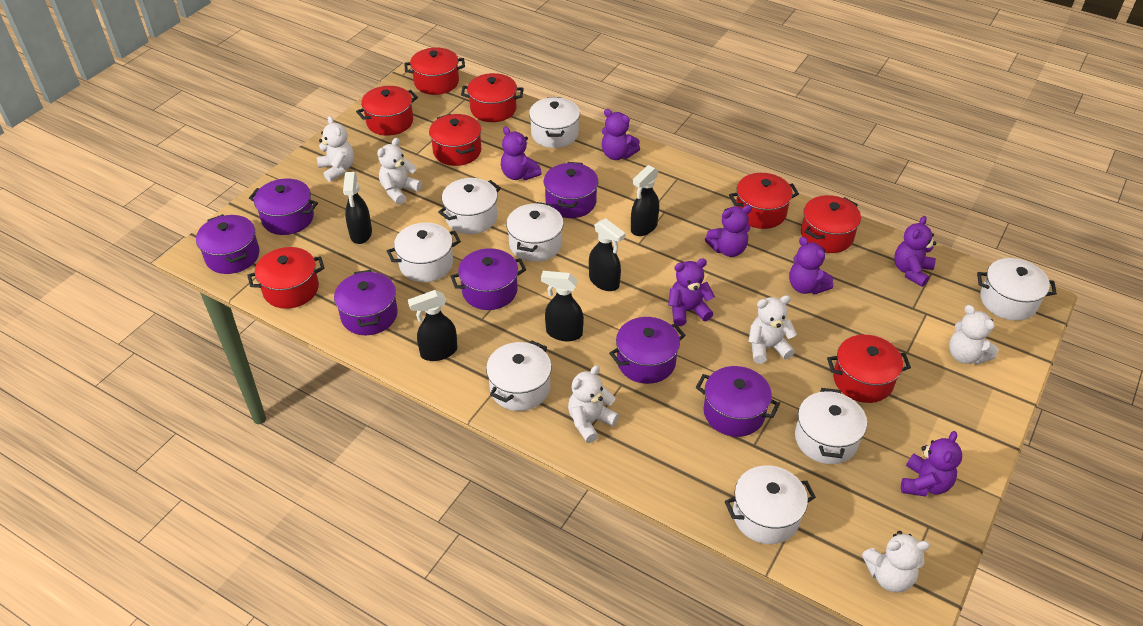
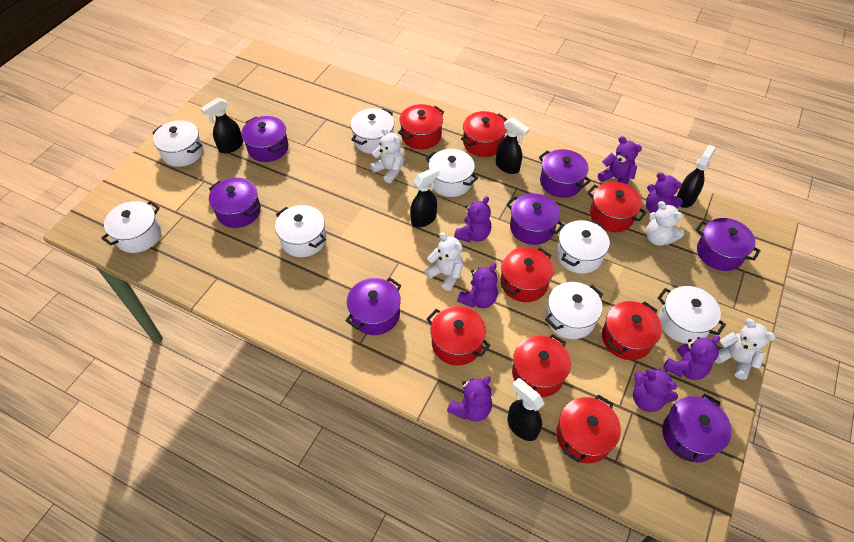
white teddy bear: 6 -> 4

